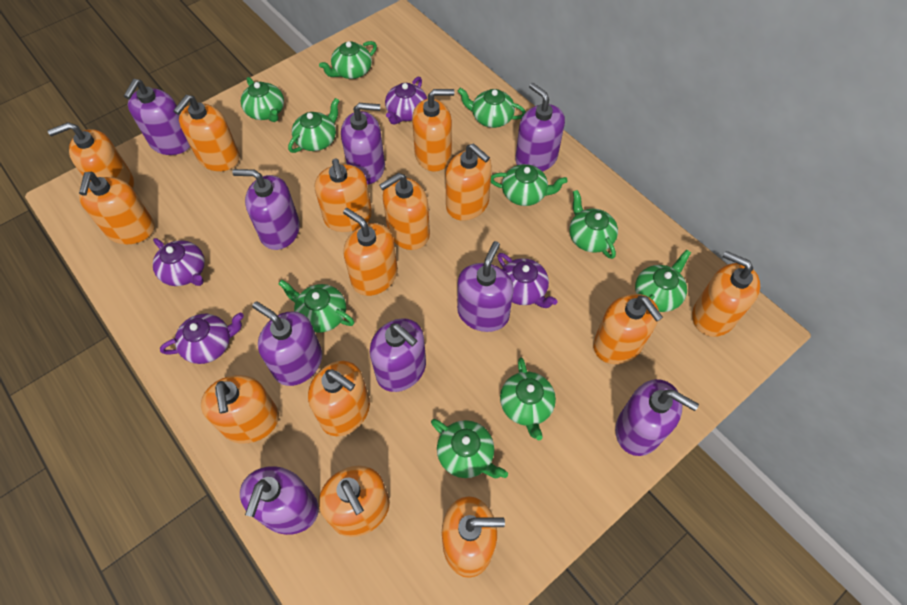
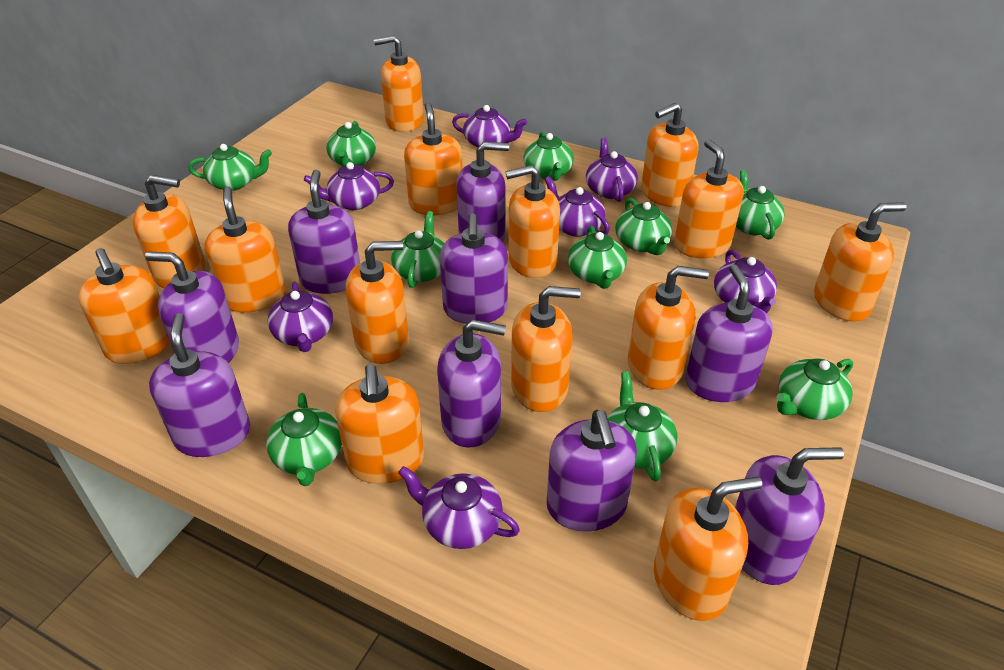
purple teapot: 4 -> 7

